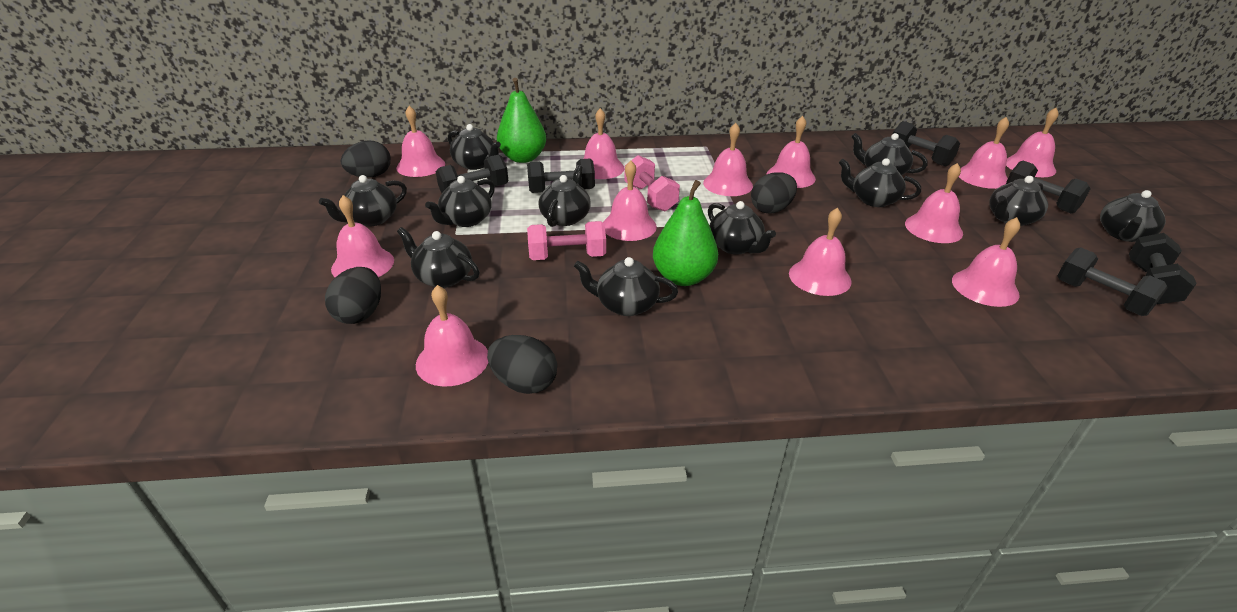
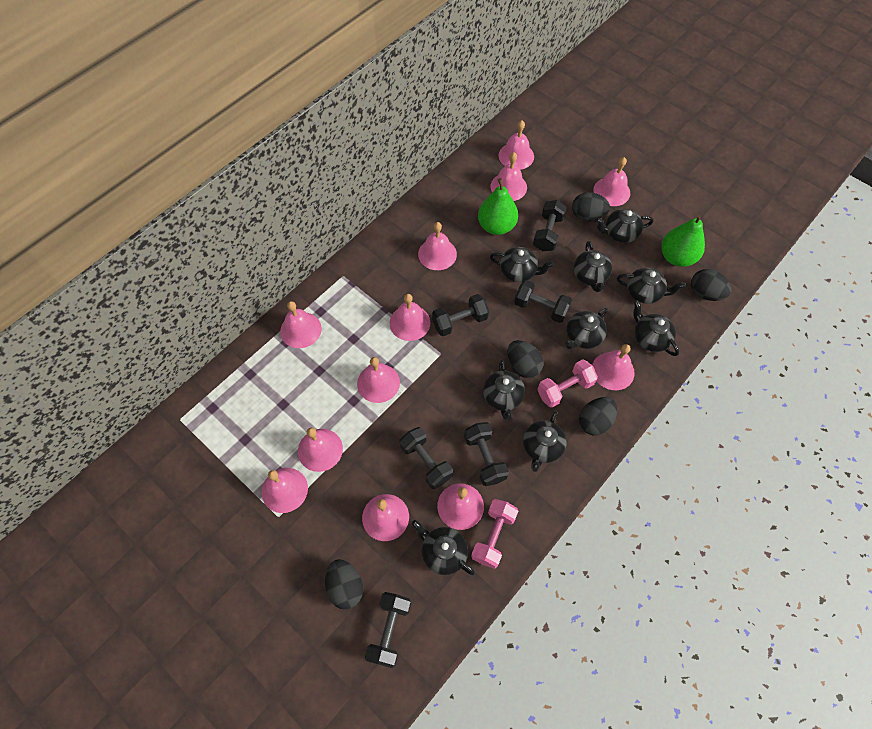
black egg: 4 -> 5
black teapot: 11 -> 9

